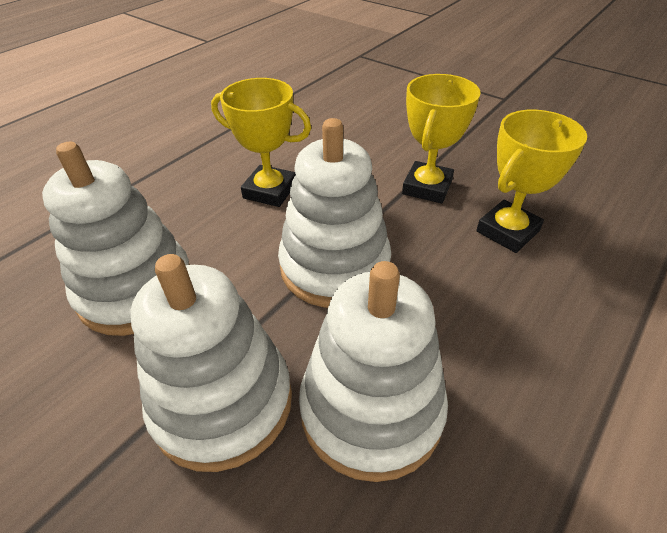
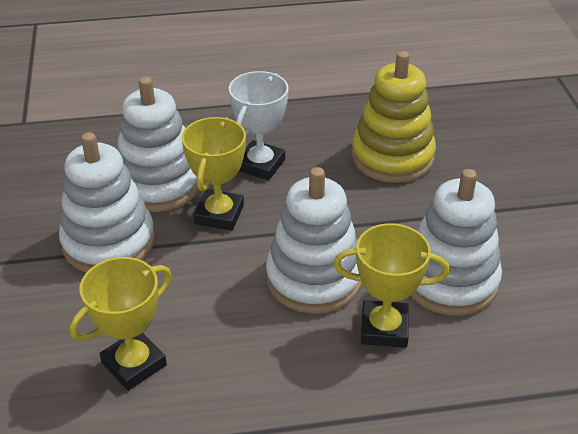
white trophy: 0 -> 1
yellow stacking toy: 0 -> 1

